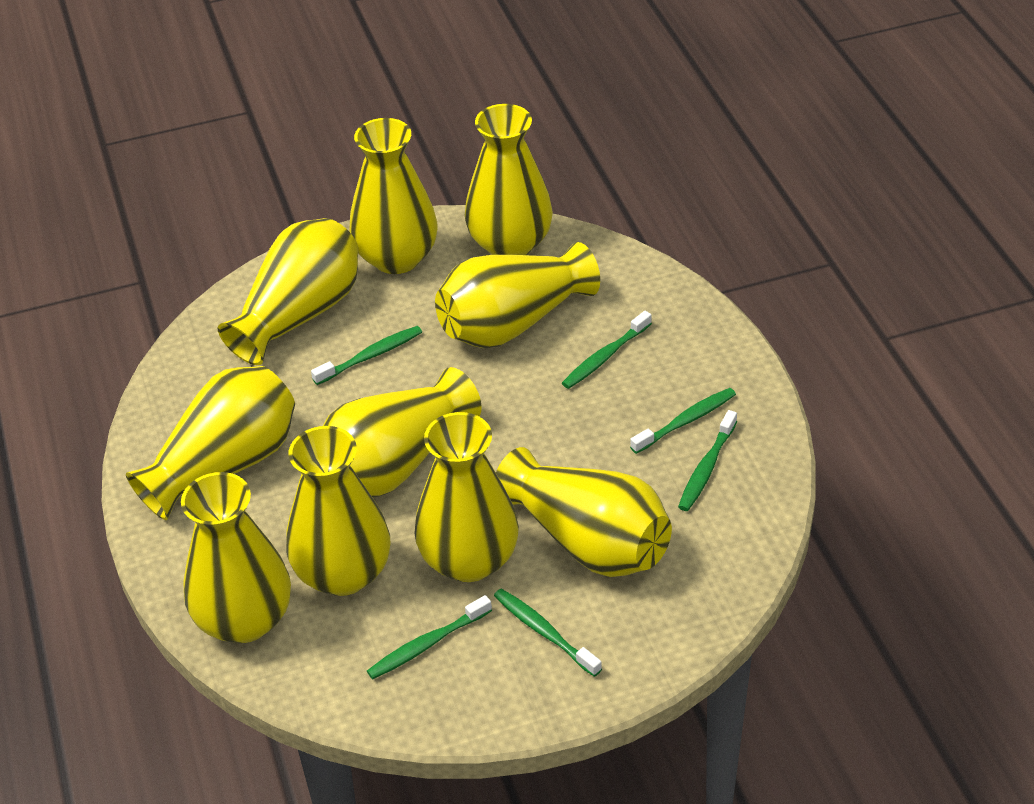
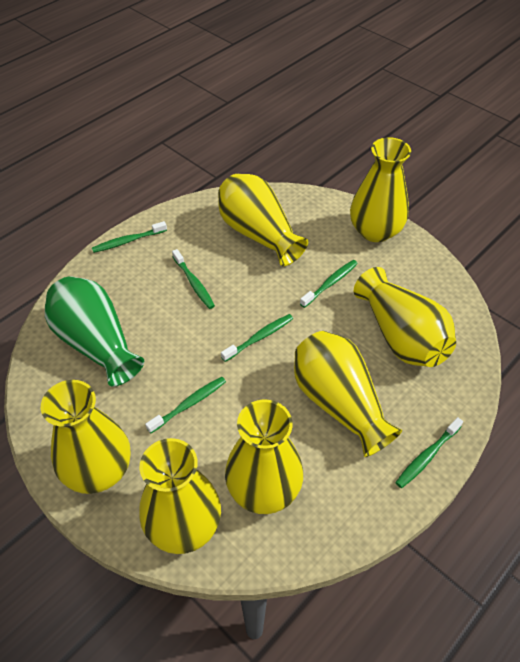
green vase: 0 -> 1
yellow vase: 10 -> 7

